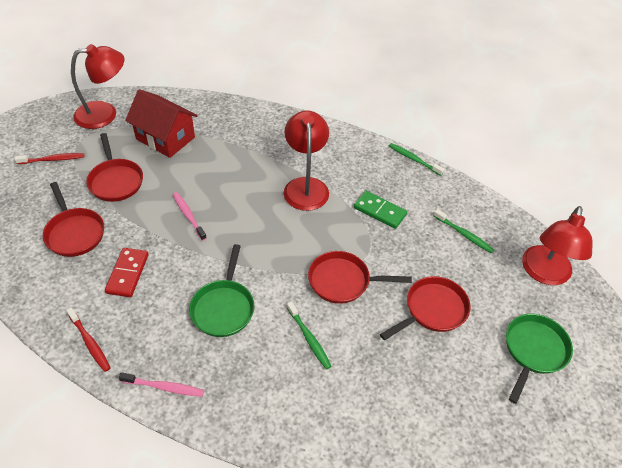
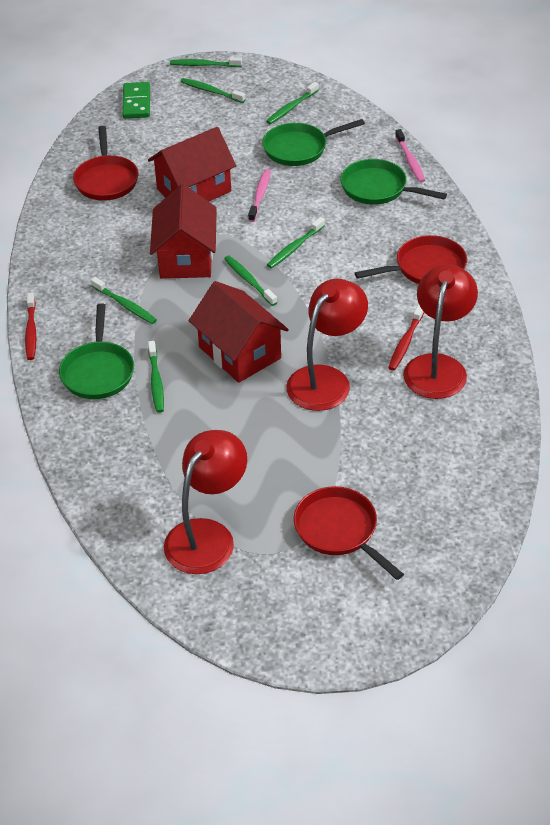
green pan: 2 -> 3
green toothbrush: 3 -> 7
red domino: 1 -> 0
red house: 1 -> 3
red pan: 4 -> 3

